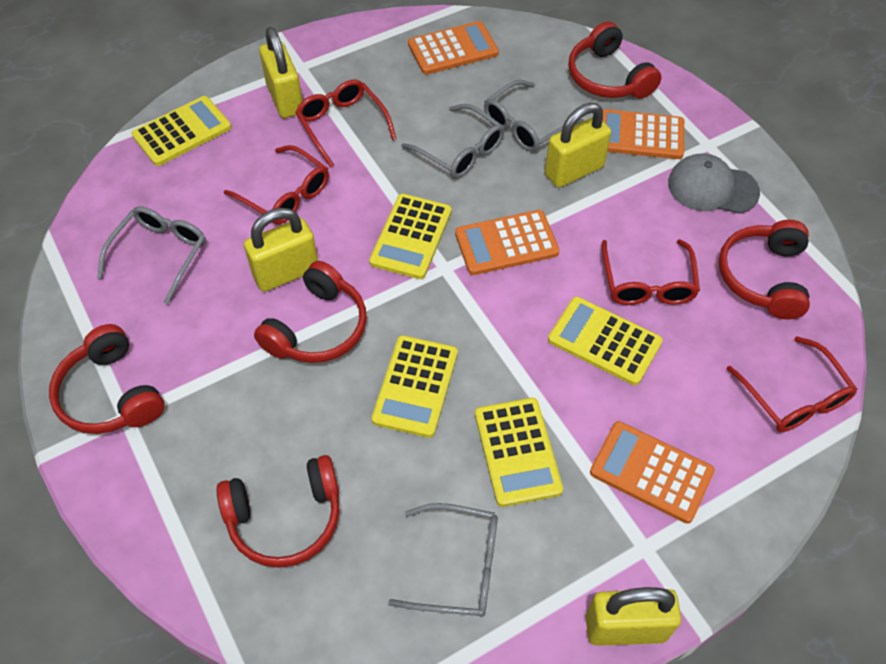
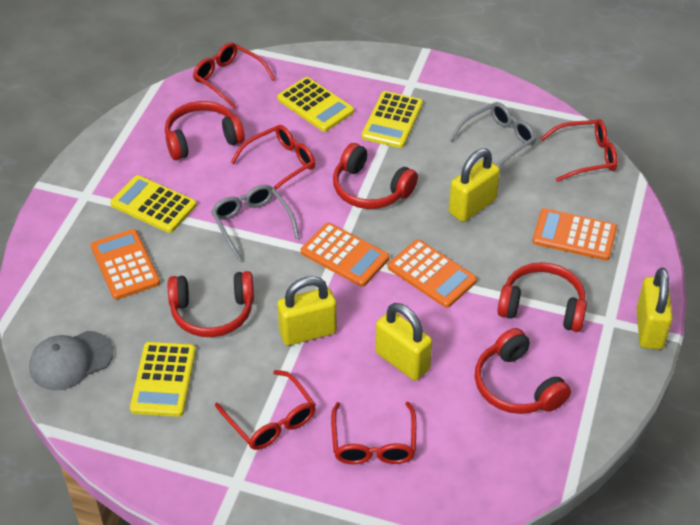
grey glasses: 4 -> 2
red glasses: 4 -> 5
yellow calculator: 5 -> 4

